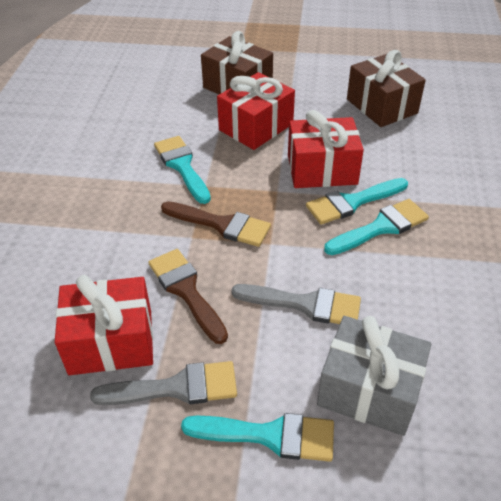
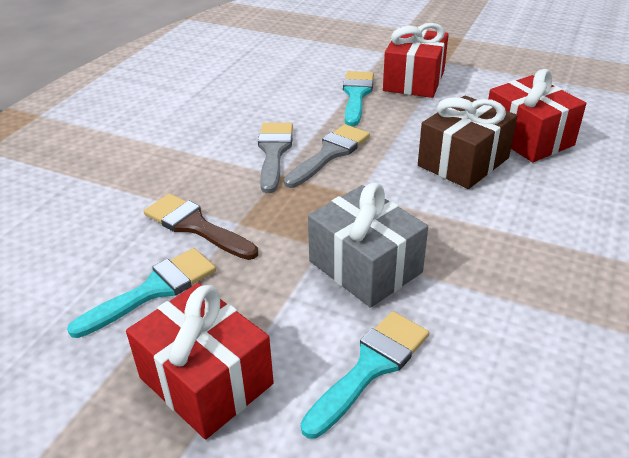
brown brush: 2 -> 1
brown gift: 2 -> 1
turquoise brush: 4 -> 3

